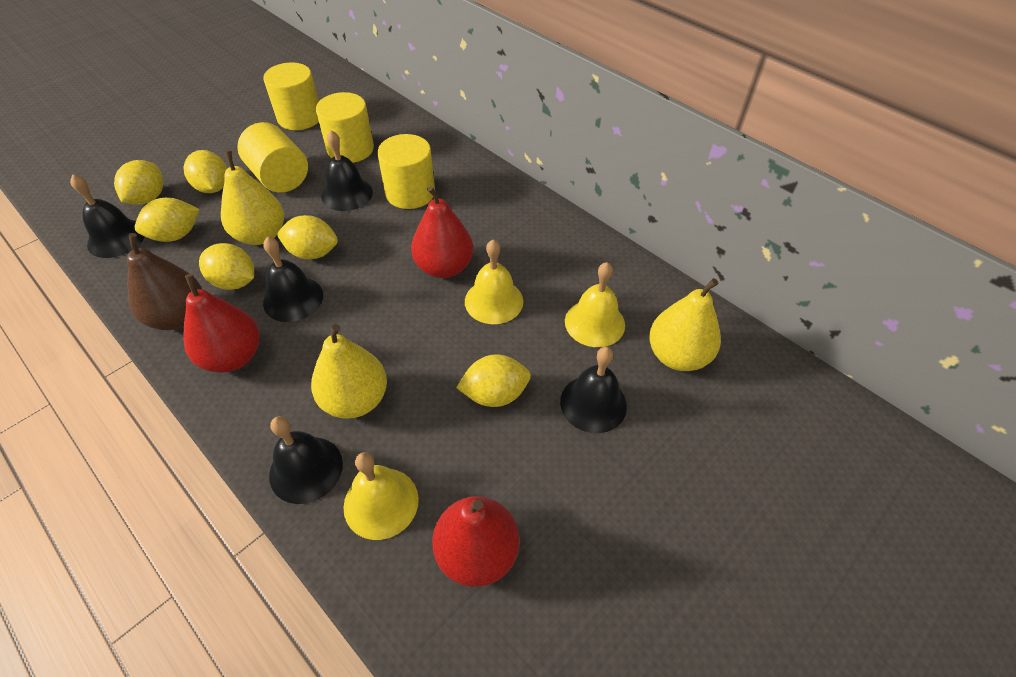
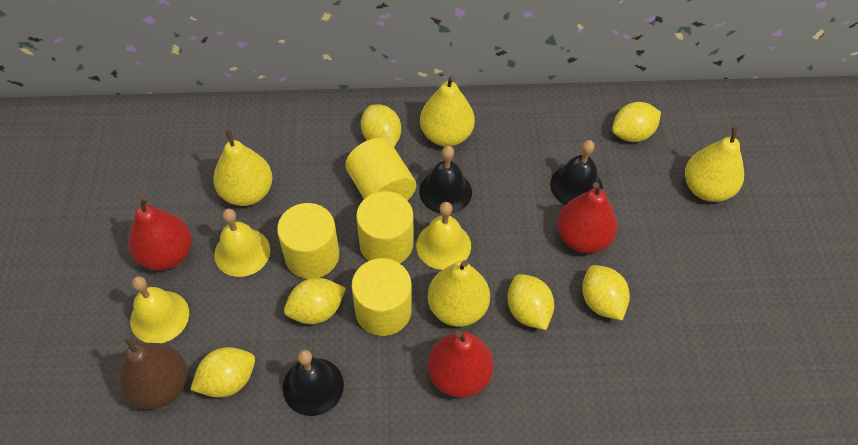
black bell: 5 -> 3
yellow pear: 3 -> 4

